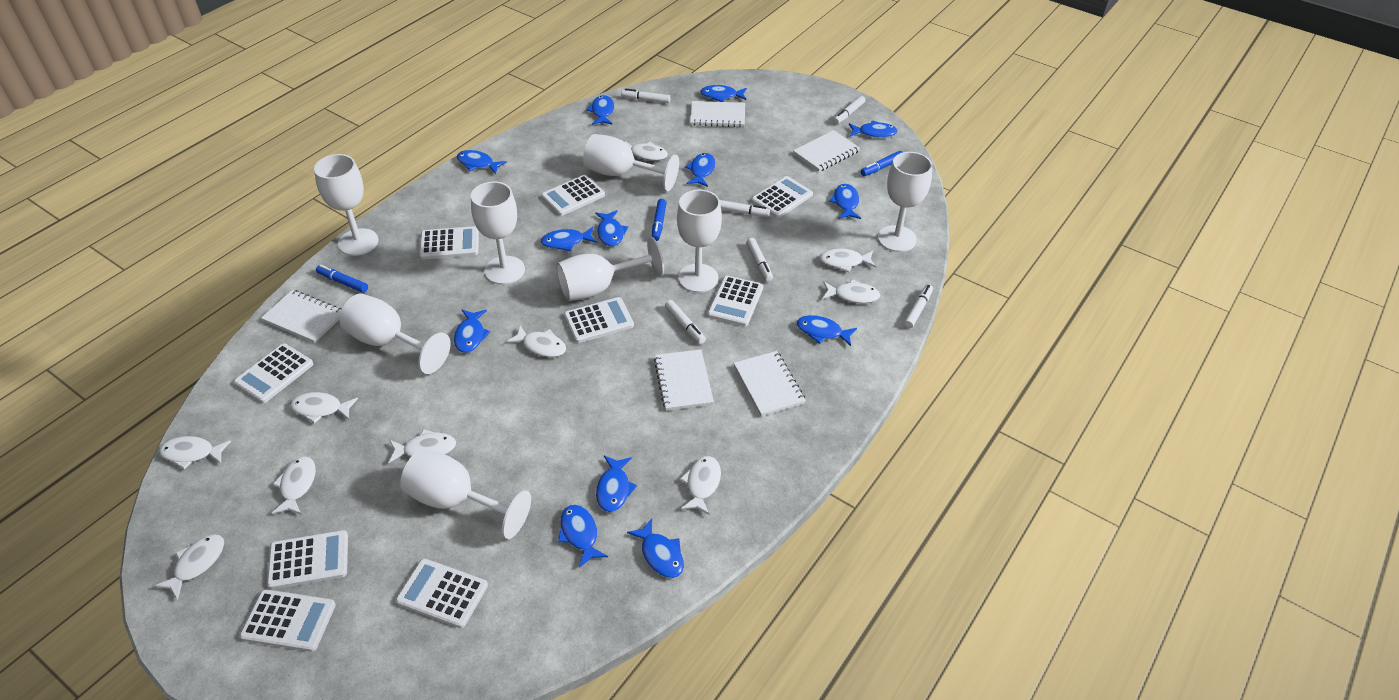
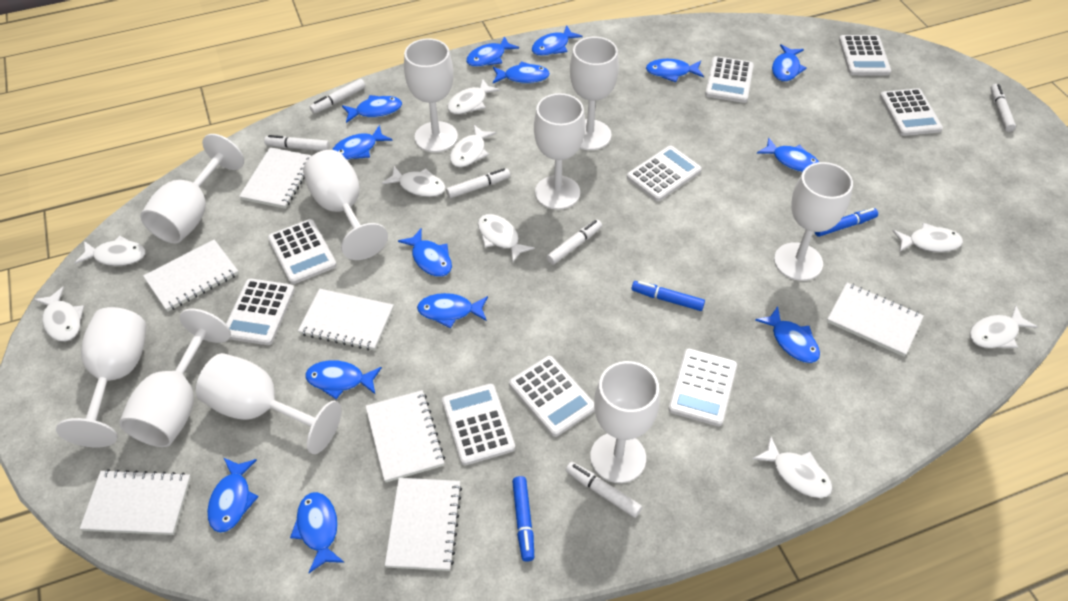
blue fish: 13 -> 14
white fish: 10 -> 9
white goblet: 8 -> 10
white notebook: 5 -> 7

